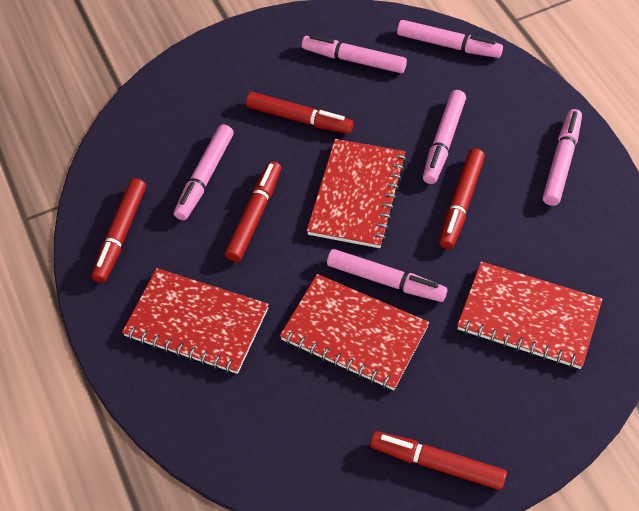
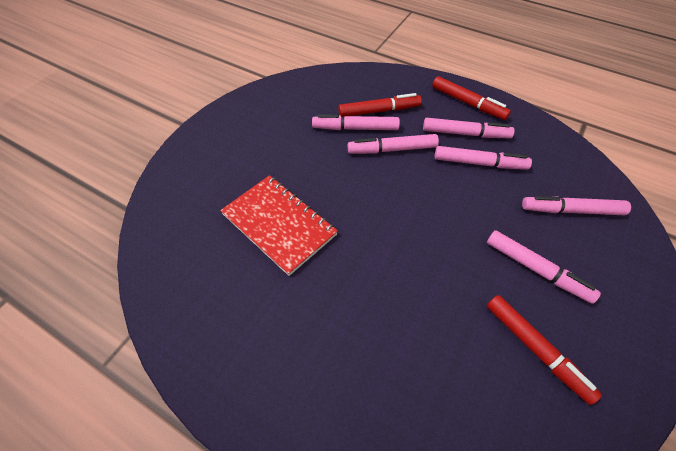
red marker: 5 -> 3
red notebook: 4 -> 1

